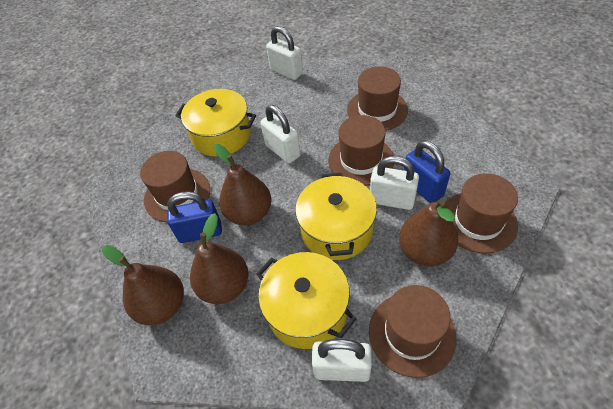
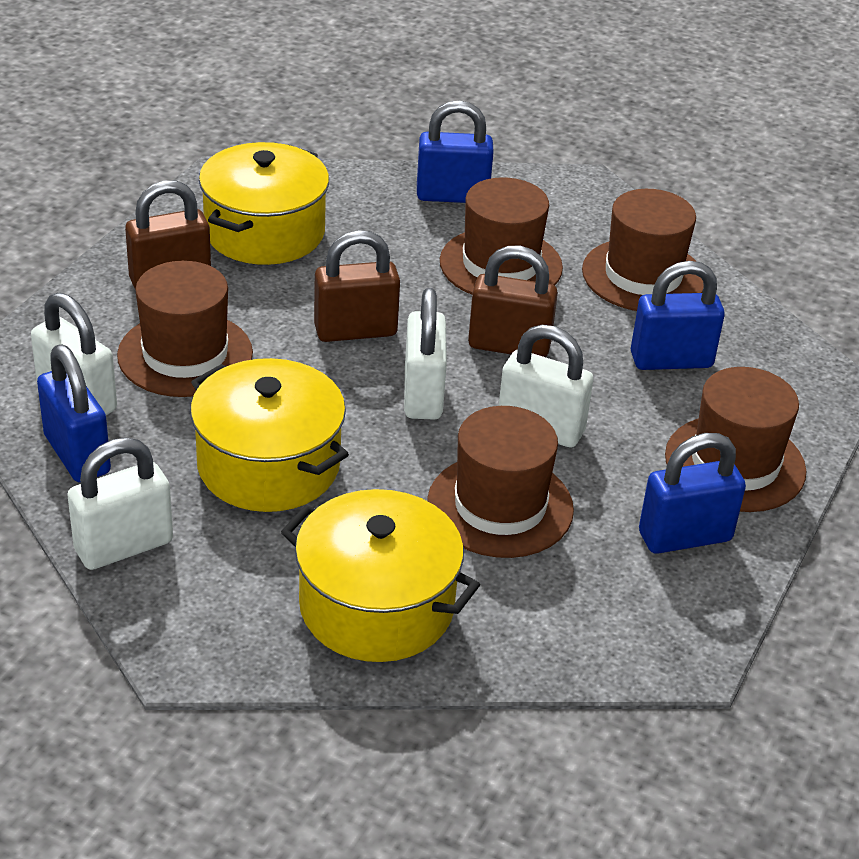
blue padlock: 2 -> 4
brown padlock: 0 -> 3
brown pear: 4 -> 0

